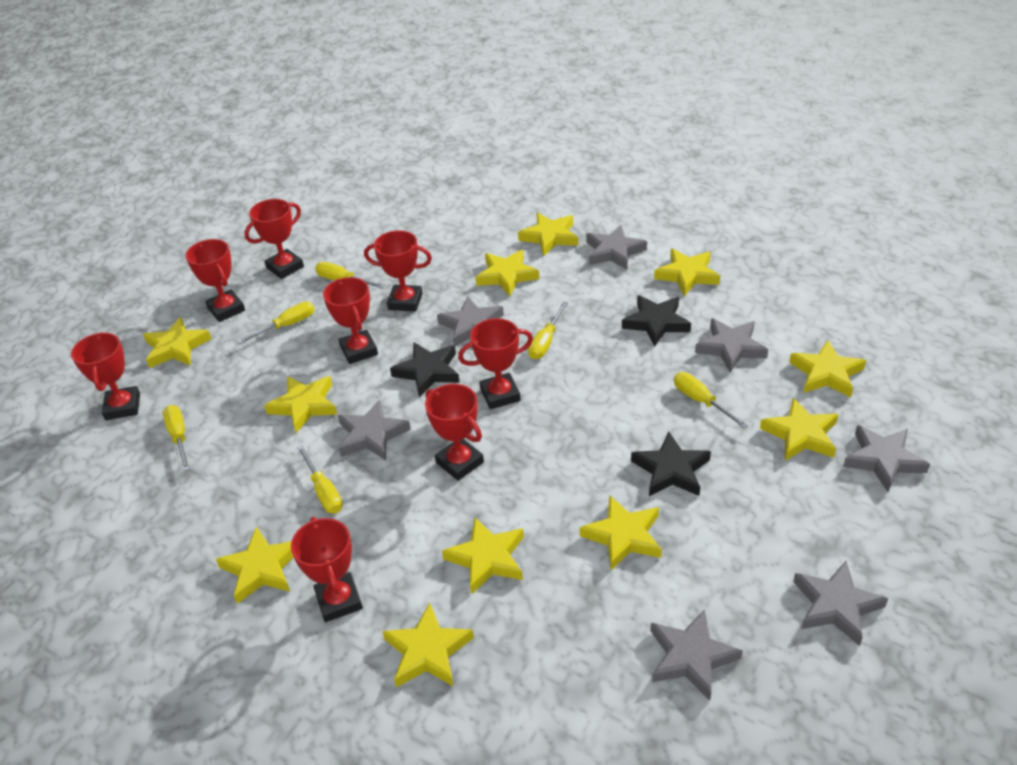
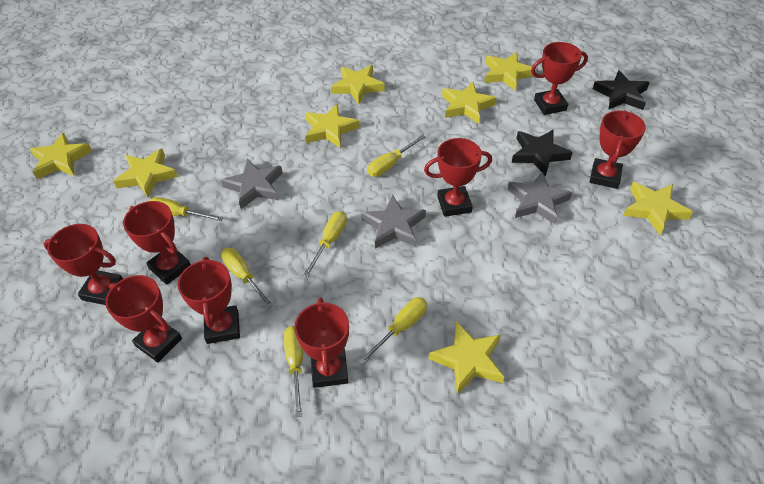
black star: 3 -> 2
grey star: 7 -> 3
yellow star: 11 -> 8

